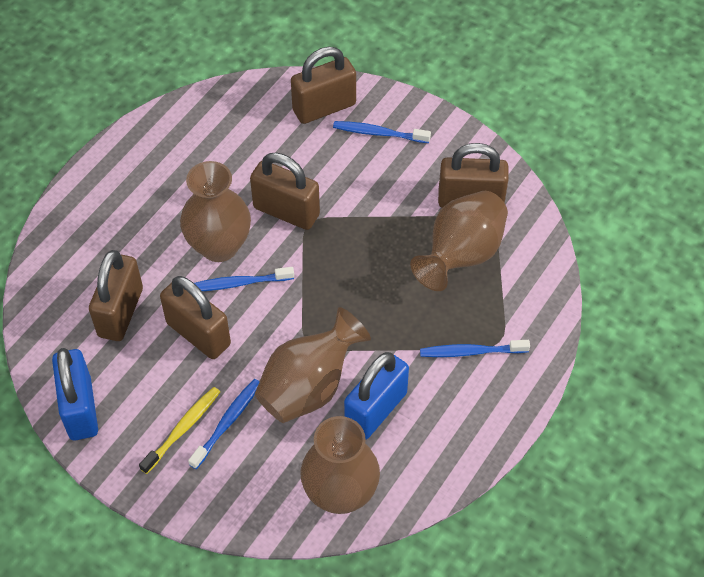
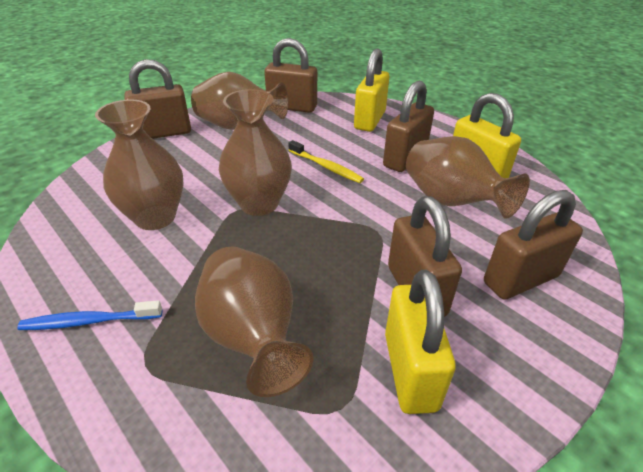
blue padlock: 2 -> 0
blue toothbrush: 4 -> 1
brown vase: 4 -> 5
yellow padlock: 0 -> 3

